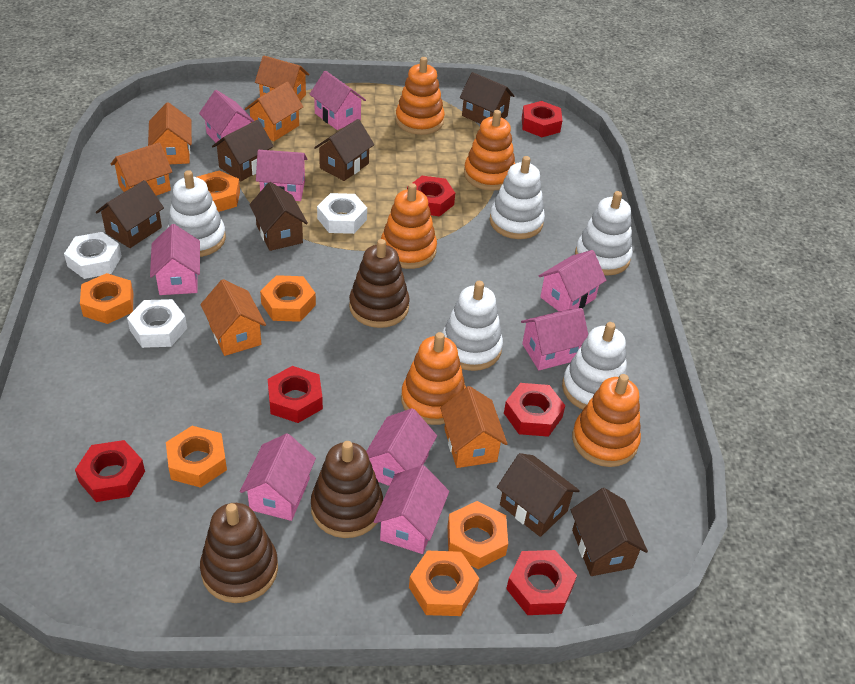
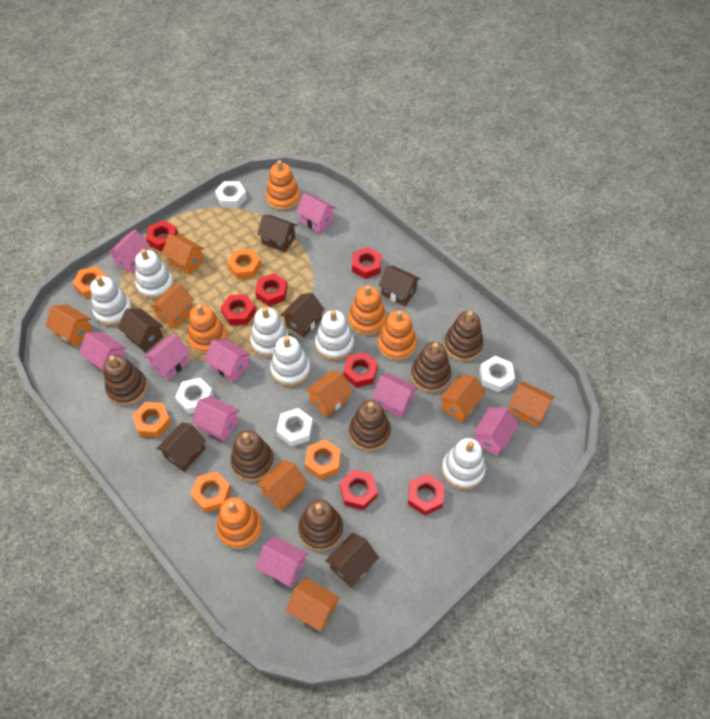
brown house: 7 -> 6
brown stacking toy: 3 -> 6
orange house: 6 -> 8
orange nut: 6 -> 5
red nut: 6 -> 7
white nut: 3 -> 4
white stacking toy: 5 -> 6

